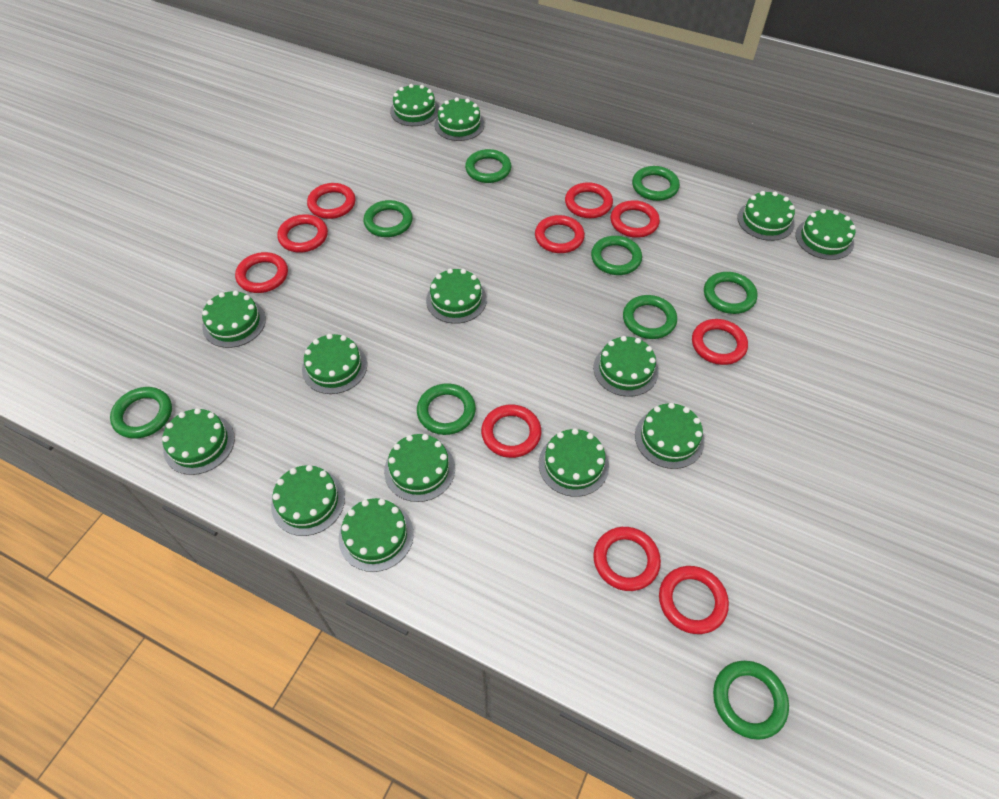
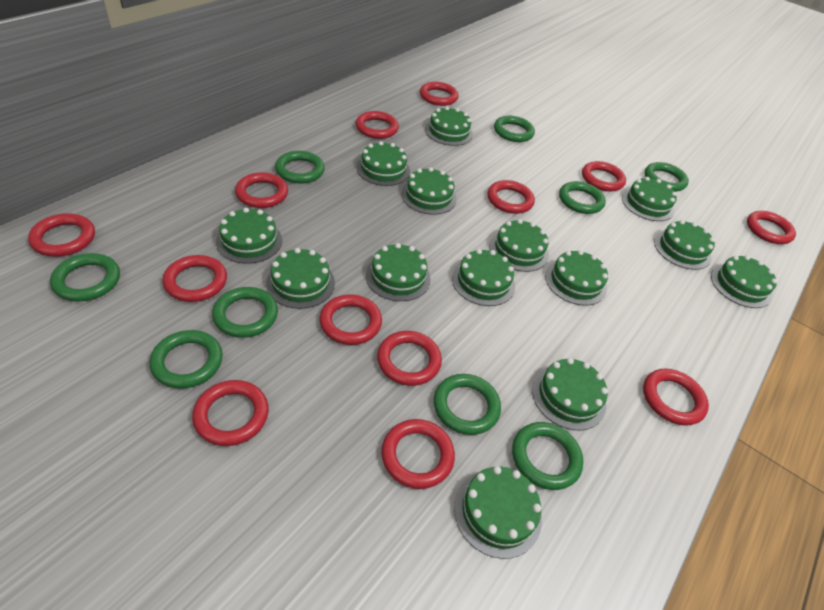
red ring: 10 -> 13

